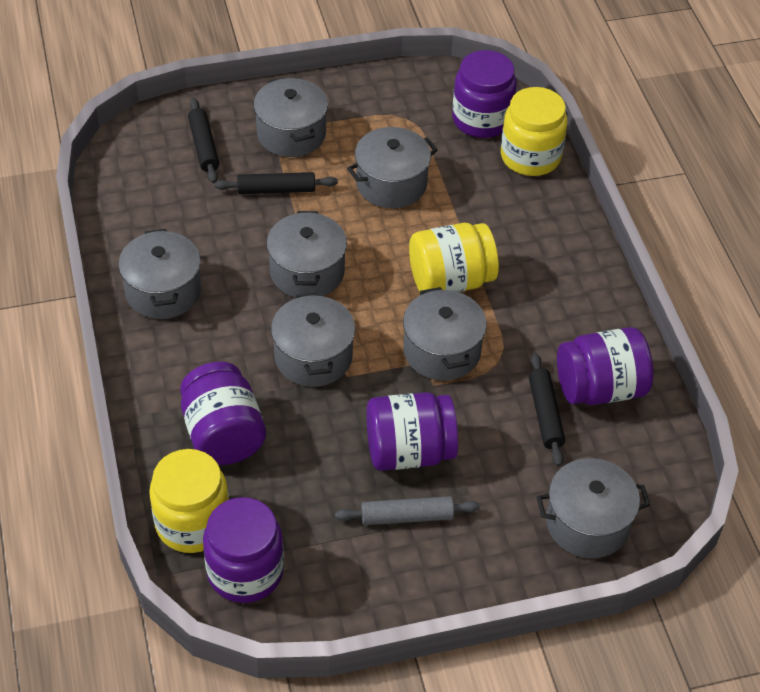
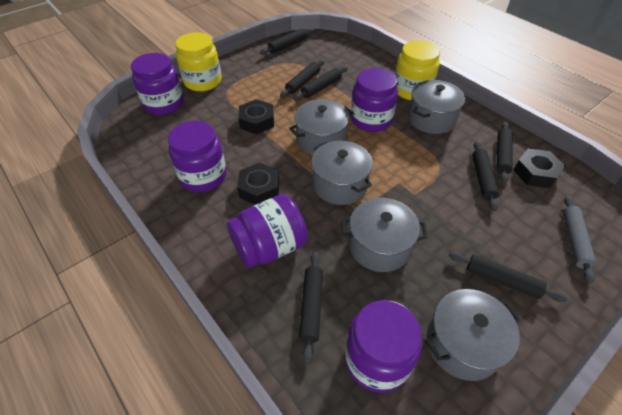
black nut: 0 -> 3
black rolling pin: 3 -> 7
grey pot: 7 -> 5
yellow jar: 3 -> 2

